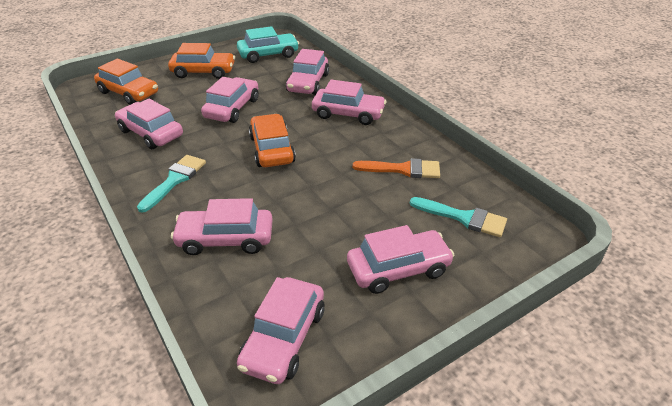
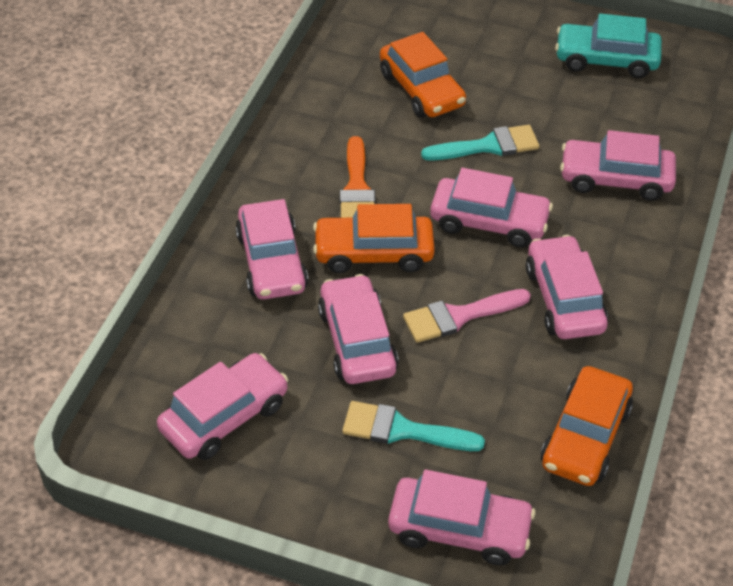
pink brush: 0 -> 1

